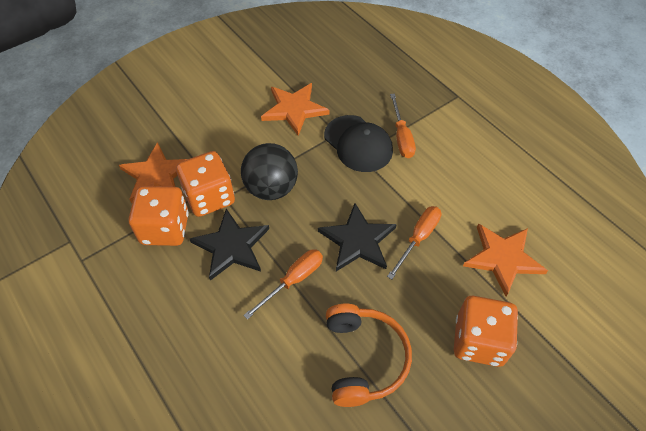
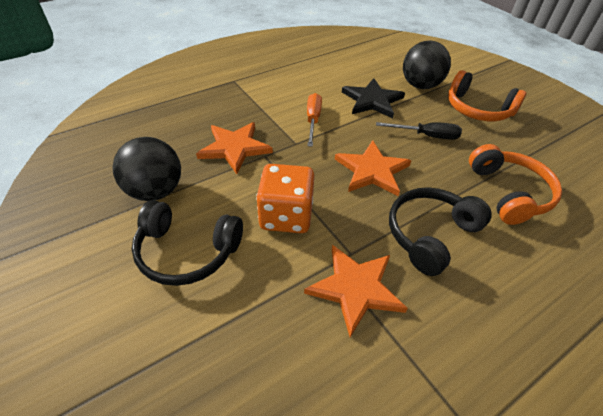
black ball: 1 -> 2
black cap: 1 -> 0
black headphones: 0 -> 2
black screwdriver: 0 -> 1
black star: 2 -> 1
orange dice: 3 -> 1
orange headphones: 1 -> 2
orange screwdriver: 3 -> 1

